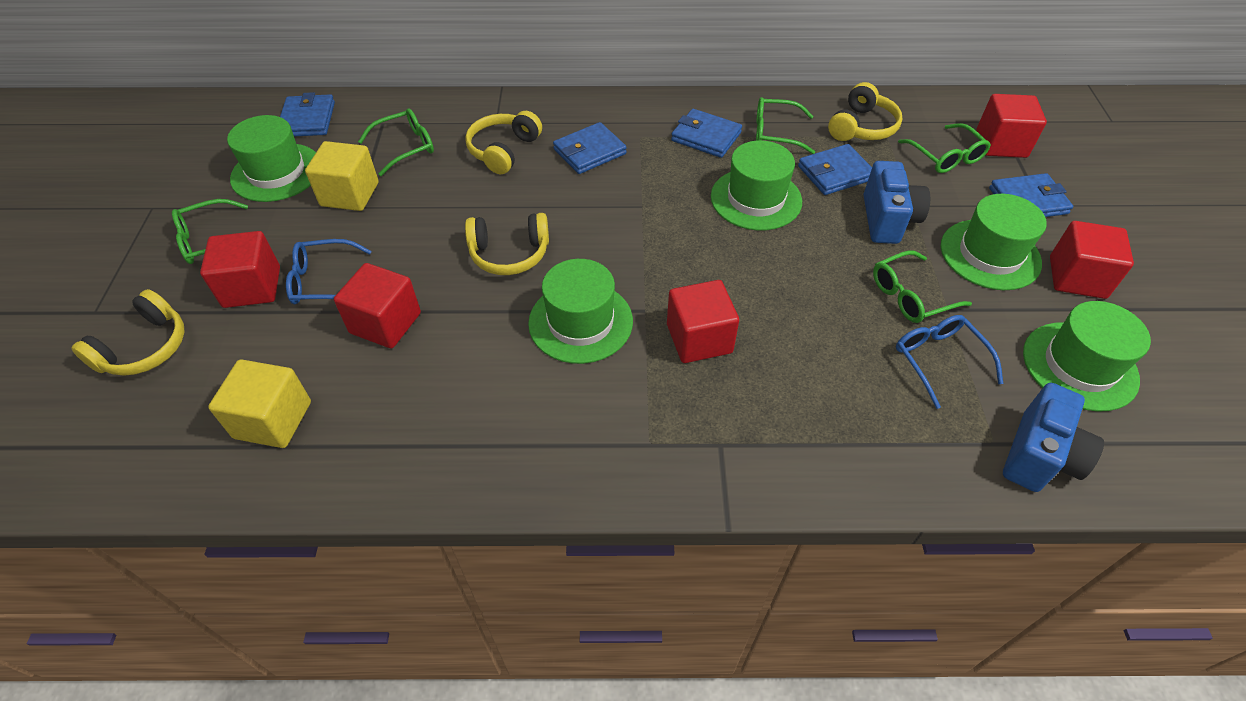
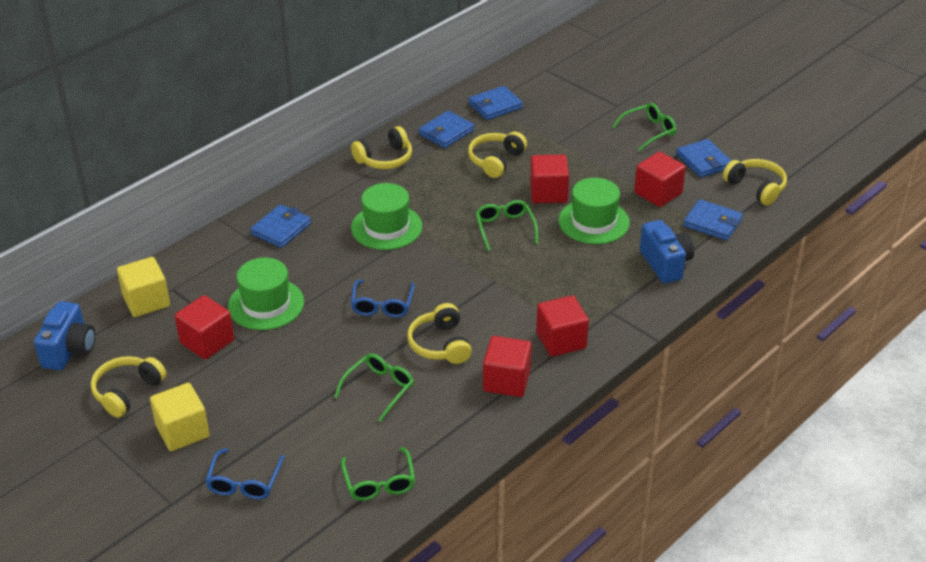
green glasses: 5 -> 4
green hat: 5 -> 3
yellow headphones: 4 -> 5

